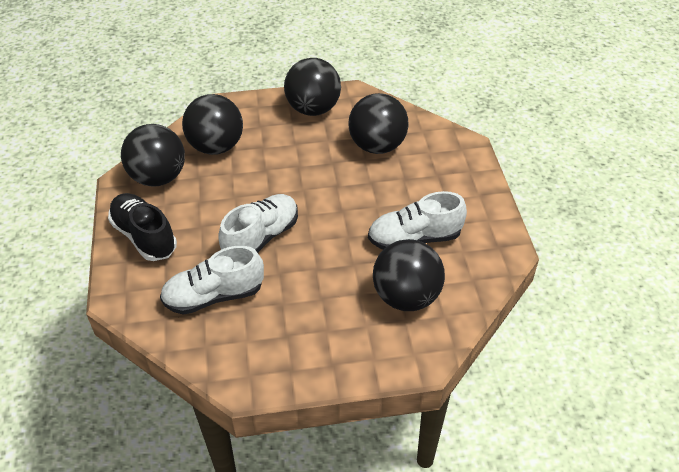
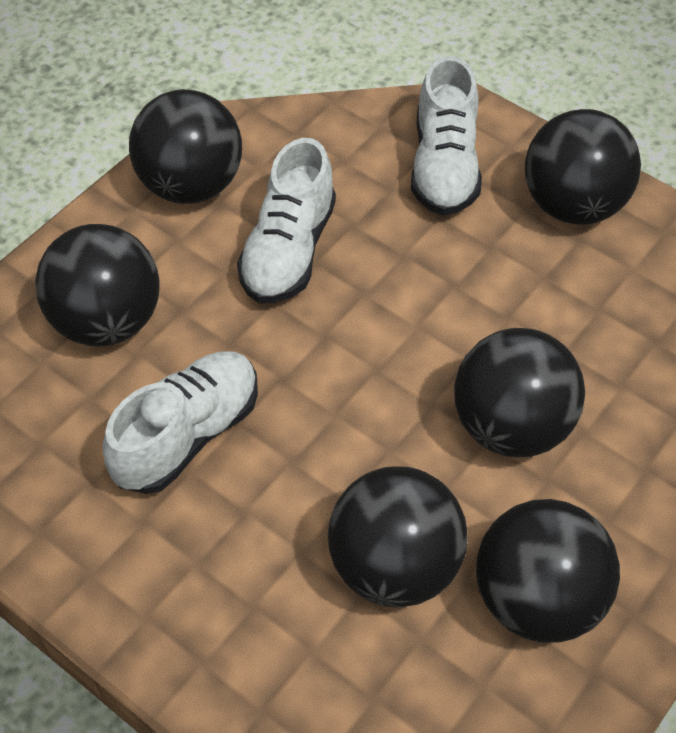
black ball: 5 -> 6
black shoe: 1 -> 0

